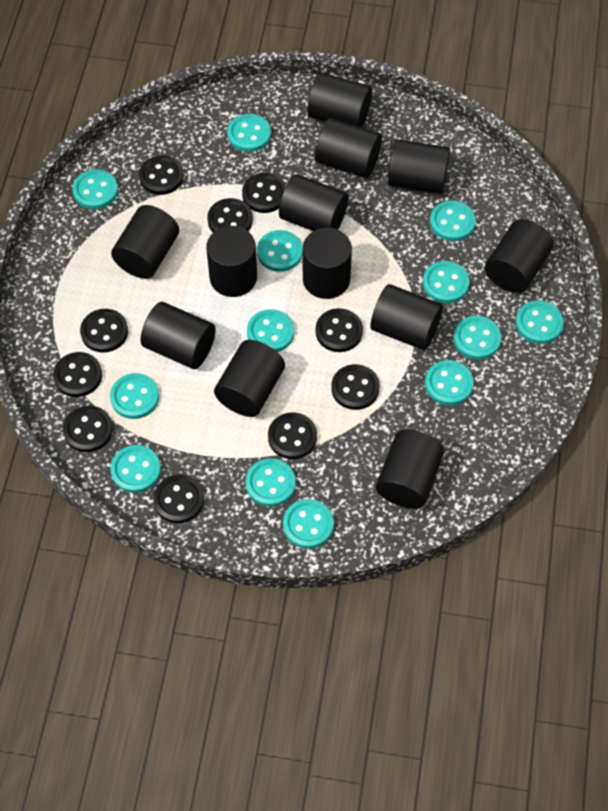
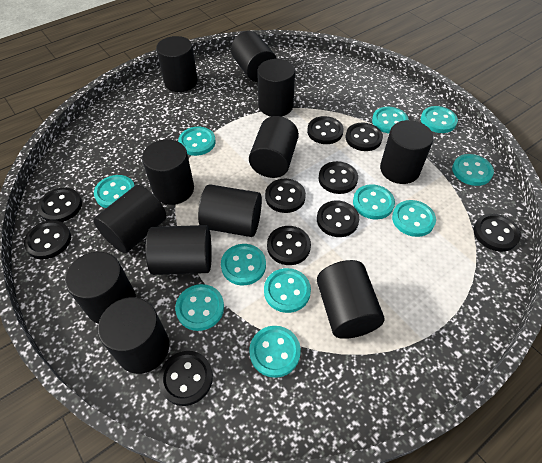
turquoise button: 13 -> 11

